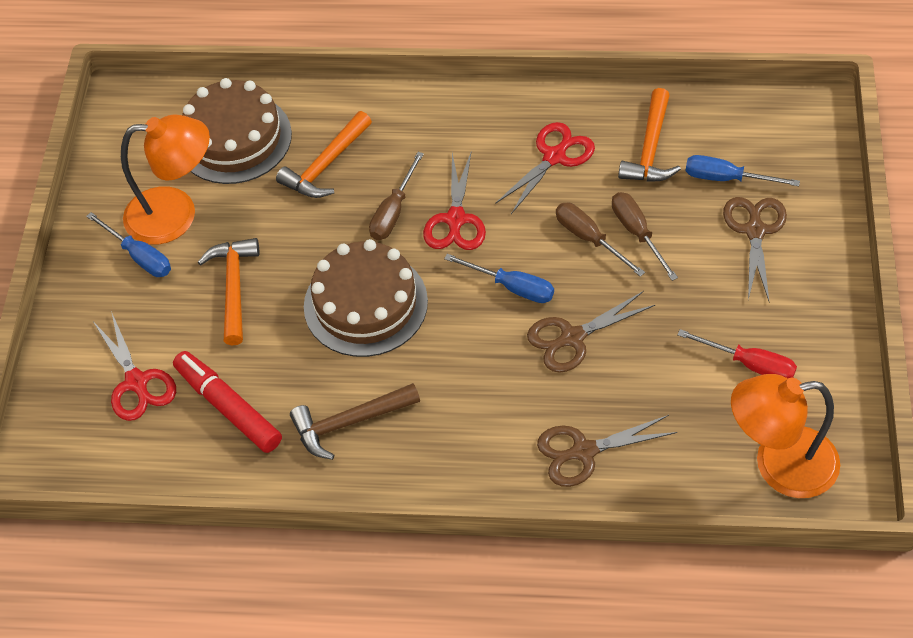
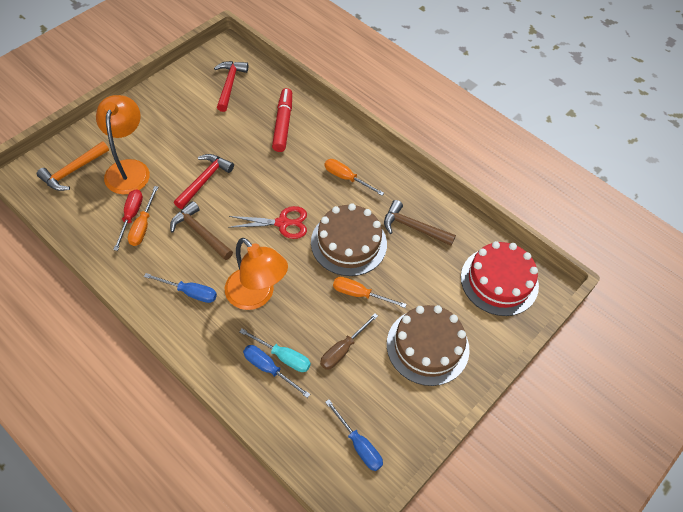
brown hammer: 1 -> 2
brown scissors: 3 -> 0
brown screwdriver: 3 -> 1
orange hammer: 3 -> 1
orange screwdriver: 0 -> 3
red cake: 0 -> 1
red hammer: 0 -> 2
red scissors: 3 -> 1
turquoise screwdriver: 0 -> 1

